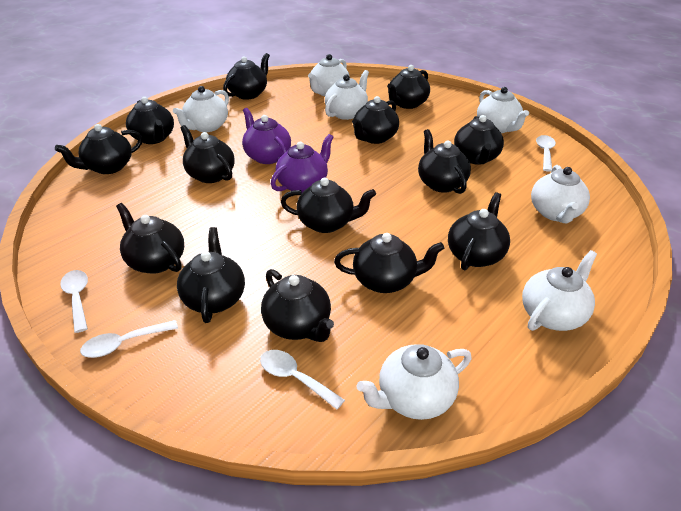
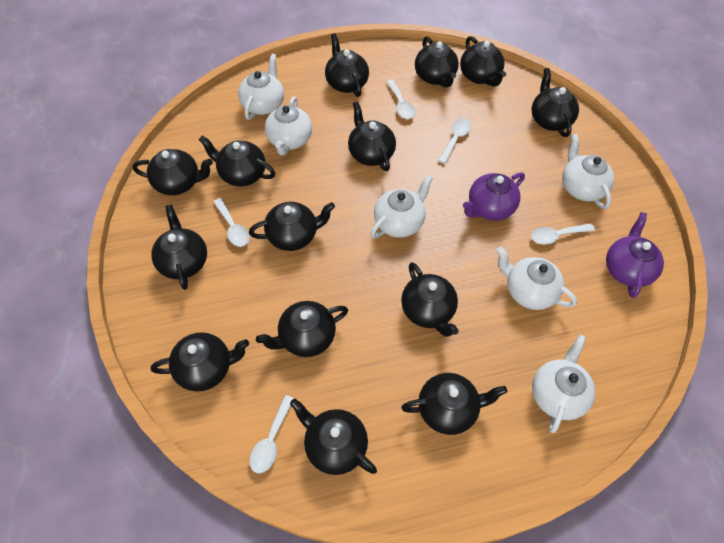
white spoon: 4 -> 5
white teapot: 7 -> 6

